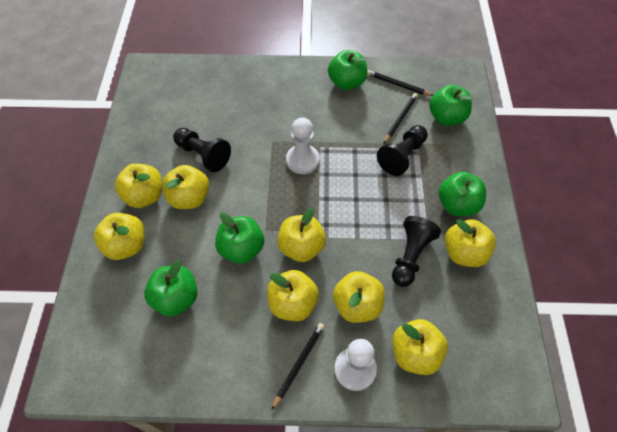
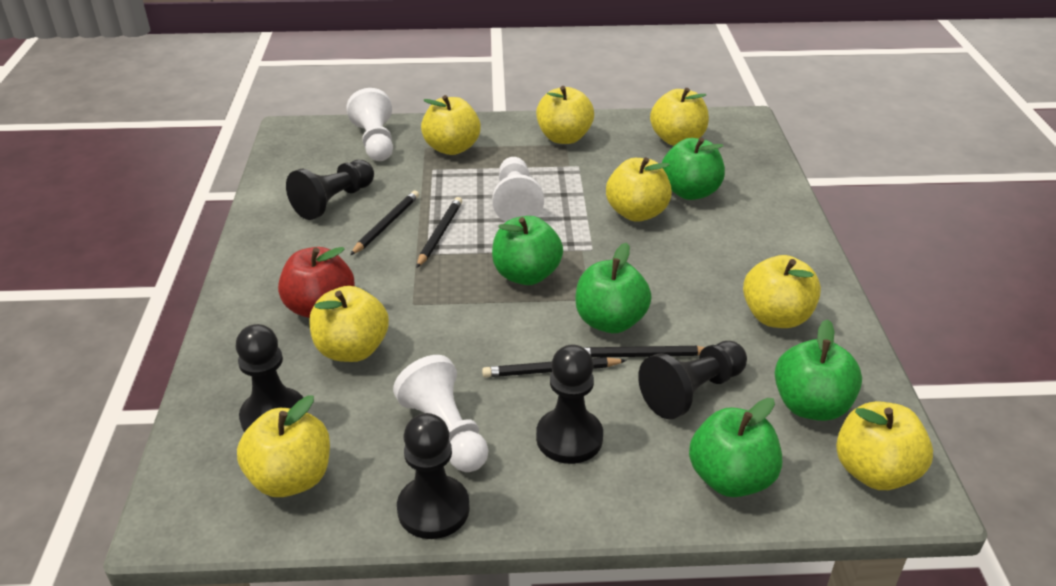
black pawn: 3 -> 5
black pencil: 3 -> 4
red apple: 0 -> 1
white pawn: 2 -> 3

